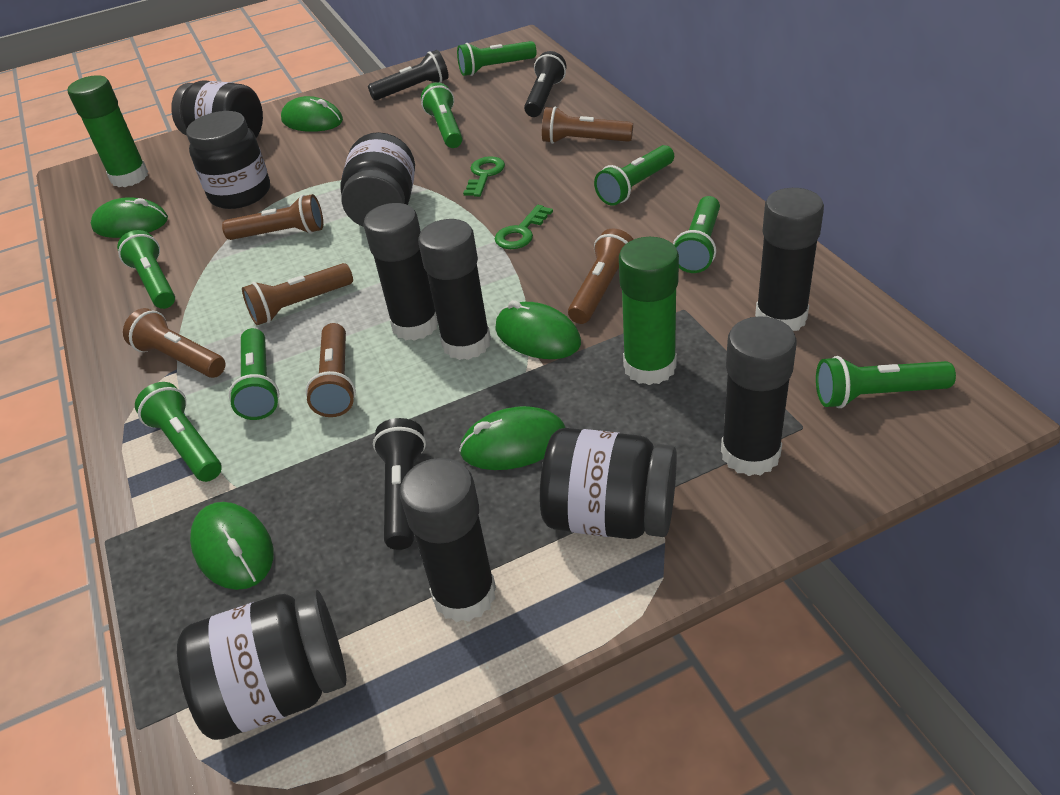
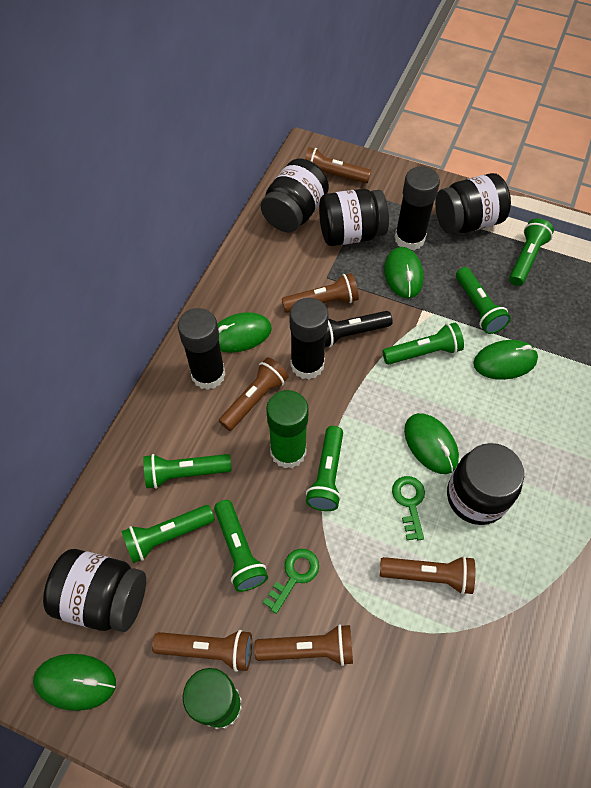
black flashlight: 3 -> 1
black glue stick: 5 -> 3
green flashlight: 8 -> 7

